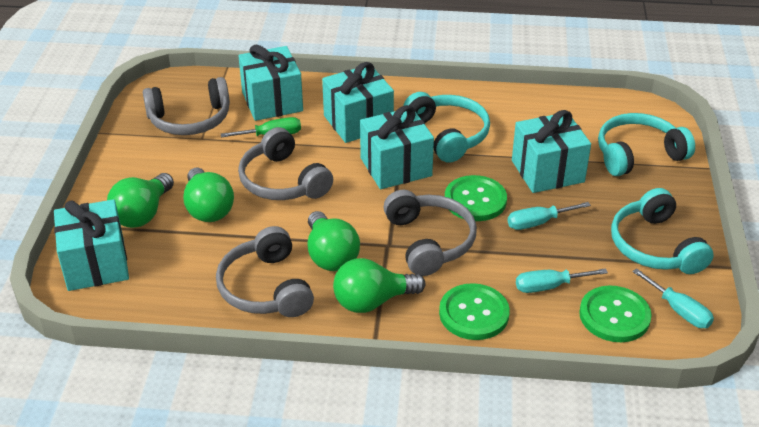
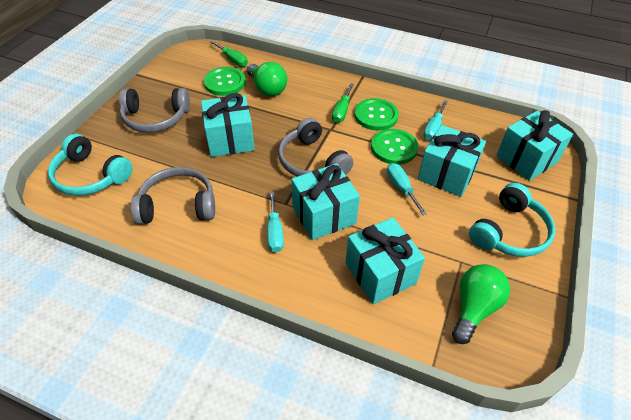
green light bulb: 4 -> 2
green screwdriver: 1 -> 2
grey headphones: 4 -> 3
turquoise headphones: 3 -> 2

